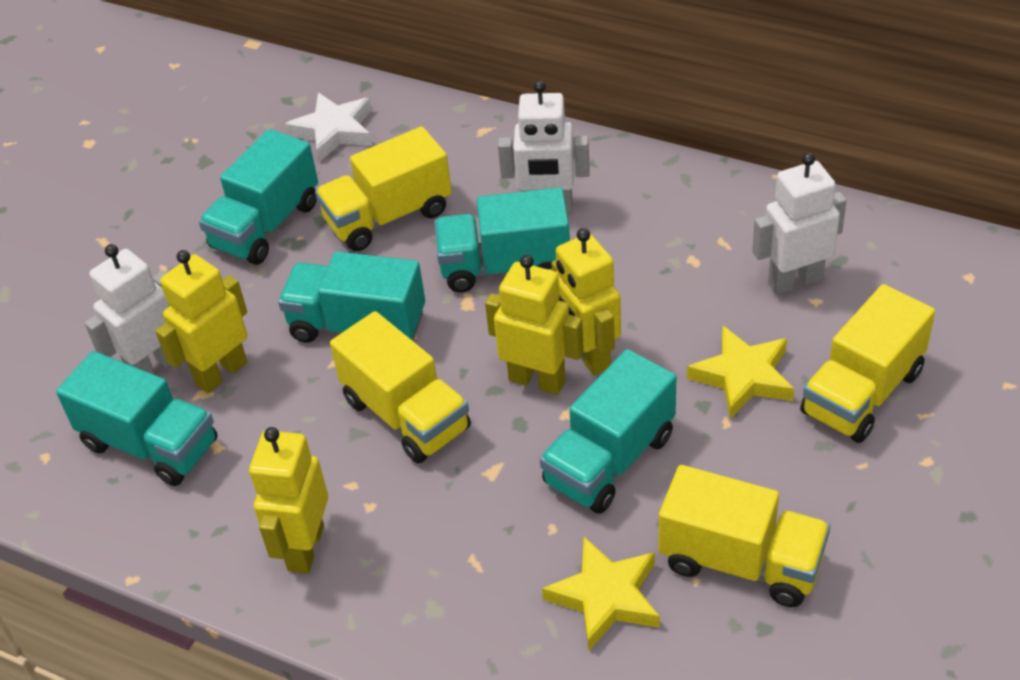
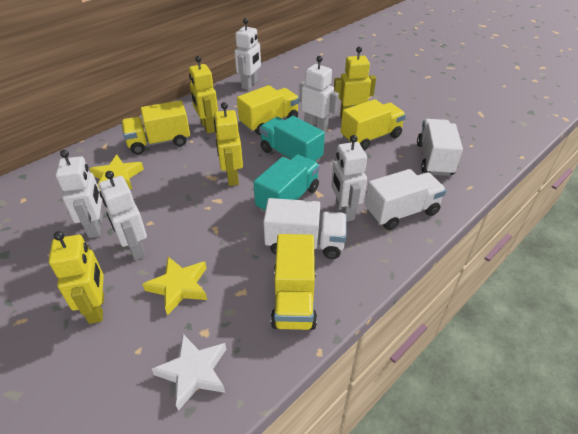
turquoise truck: 5 -> 2
white robot: 3 -> 5
white truck: 0 -> 3

